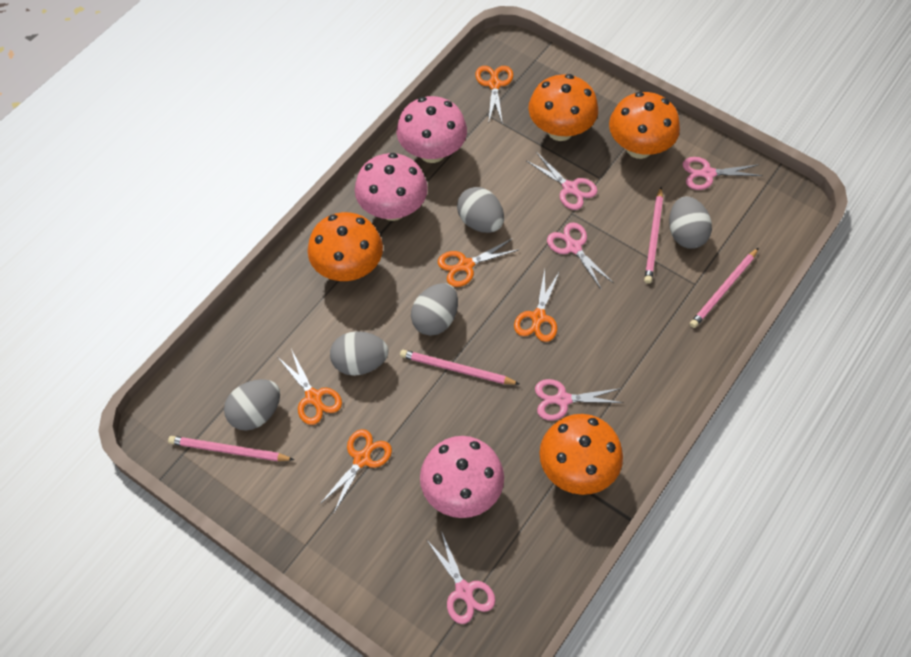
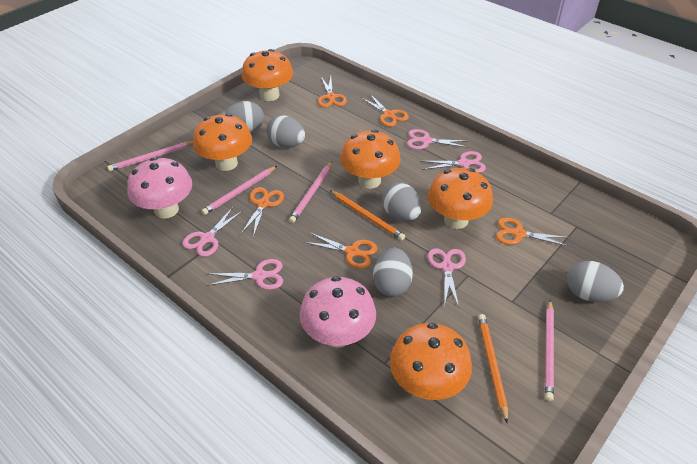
orange mushroom: 4 -> 5
orange pencil: 0 -> 2
pink mushroom: 3 -> 2

